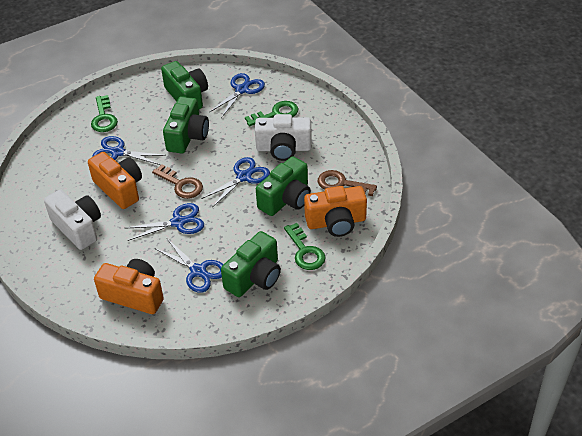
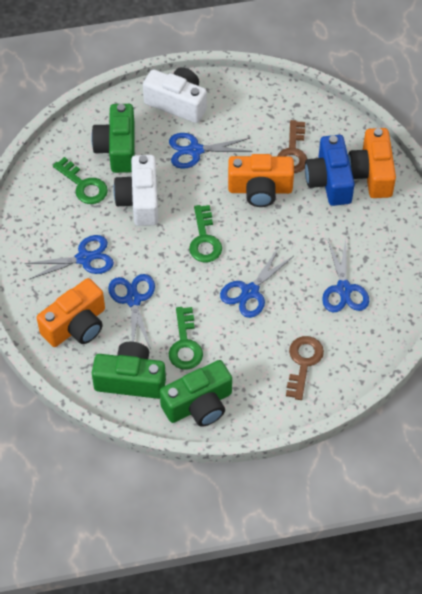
blue camera: 0 -> 1
green camera: 4 -> 3

